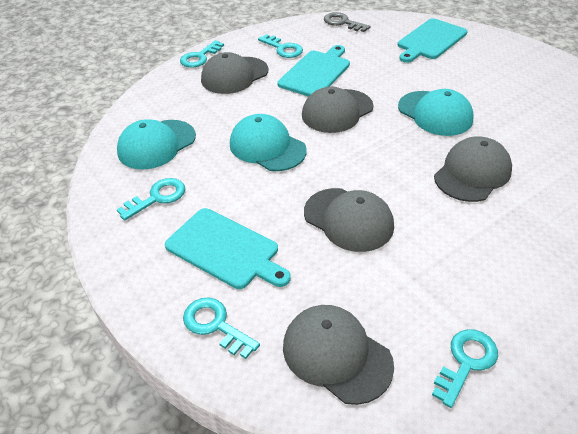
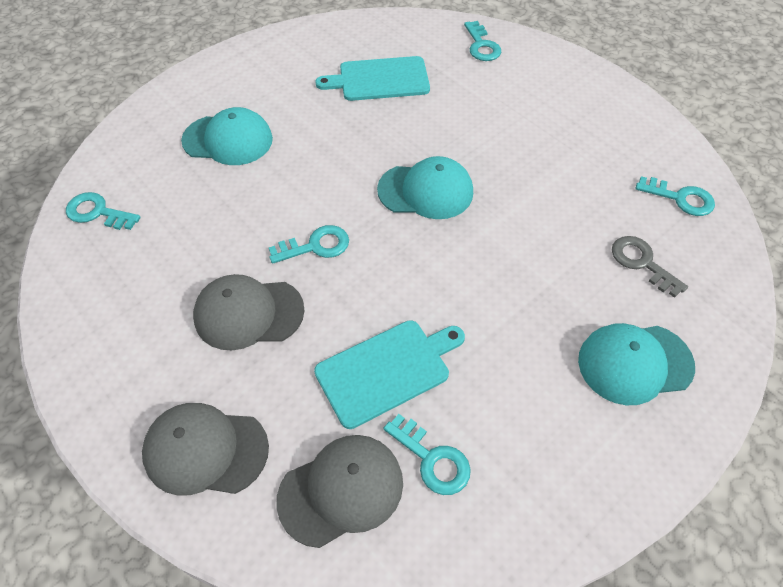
grey cap: 5 -> 3
turquoise cutting board: 3 -> 2

